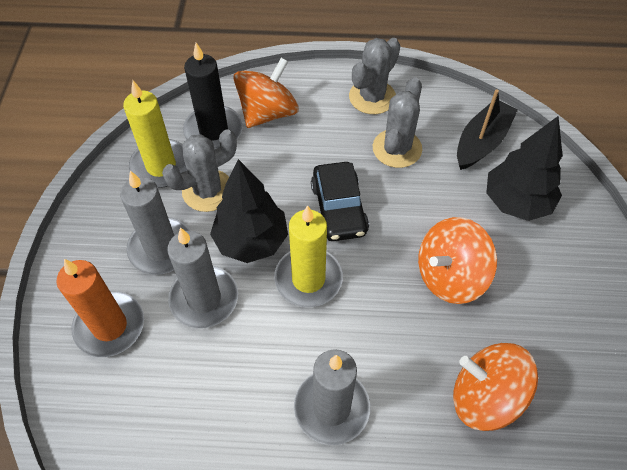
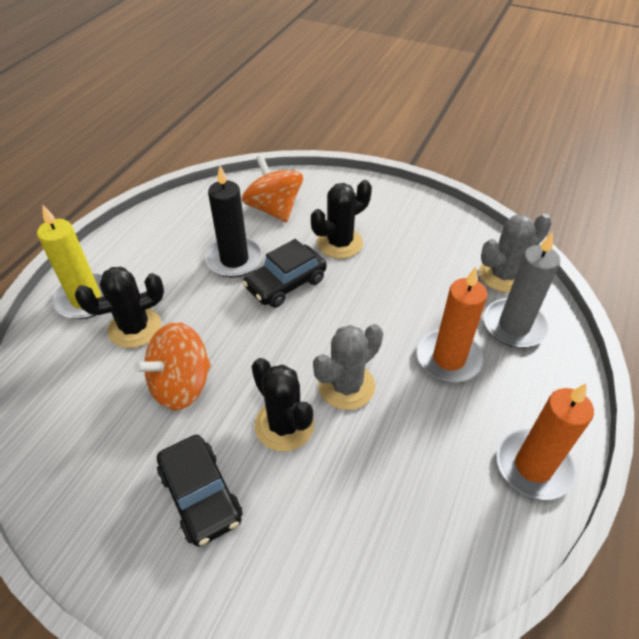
black boat: 1 -> 0
black cactus: 0 -> 3
black car: 1 -> 2
black tree: 2 -> 0
grey cactus: 3 -> 2
grey candle: 3 -> 1
orange candle: 1 -> 2
orange spinning top: 3 -> 2
yellow candle: 2 -> 1

